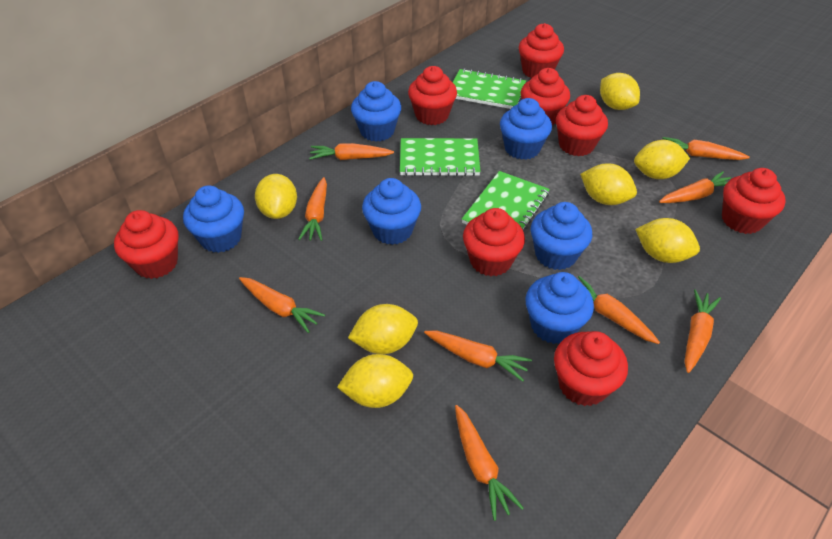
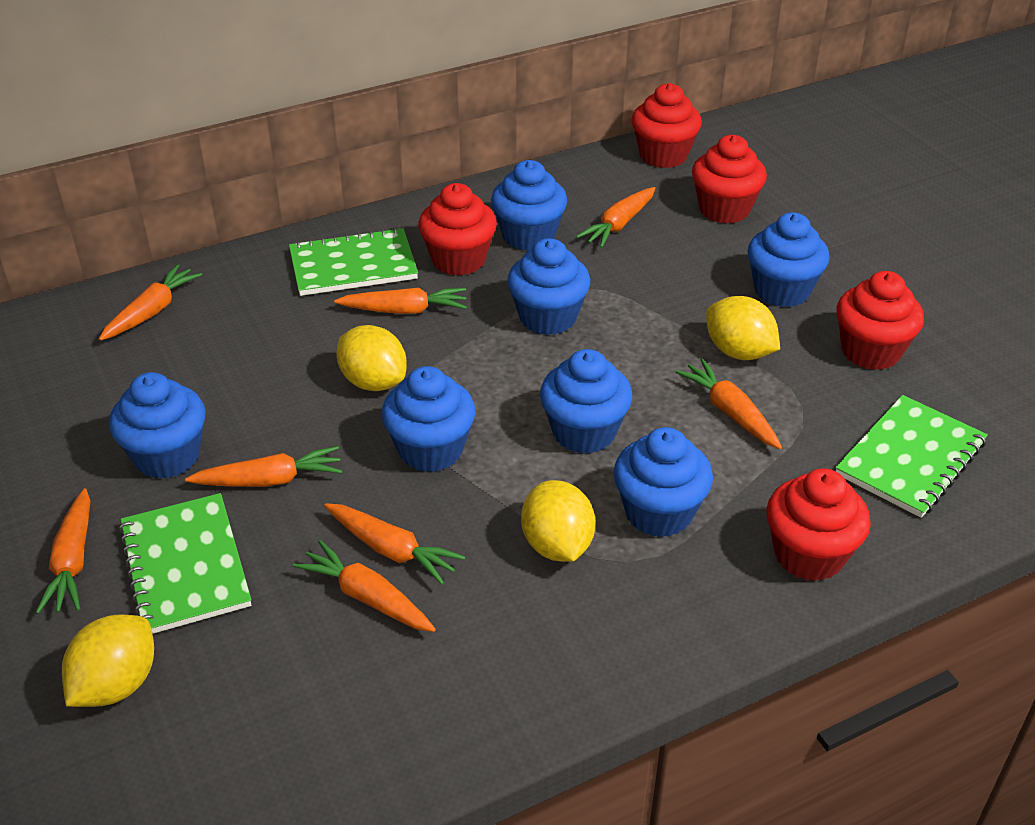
blue cupcake: 6 -> 7
orange carrot: 9 -> 8
red cupcake: 8 -> 5
yellow lemon: 7 -> 4

